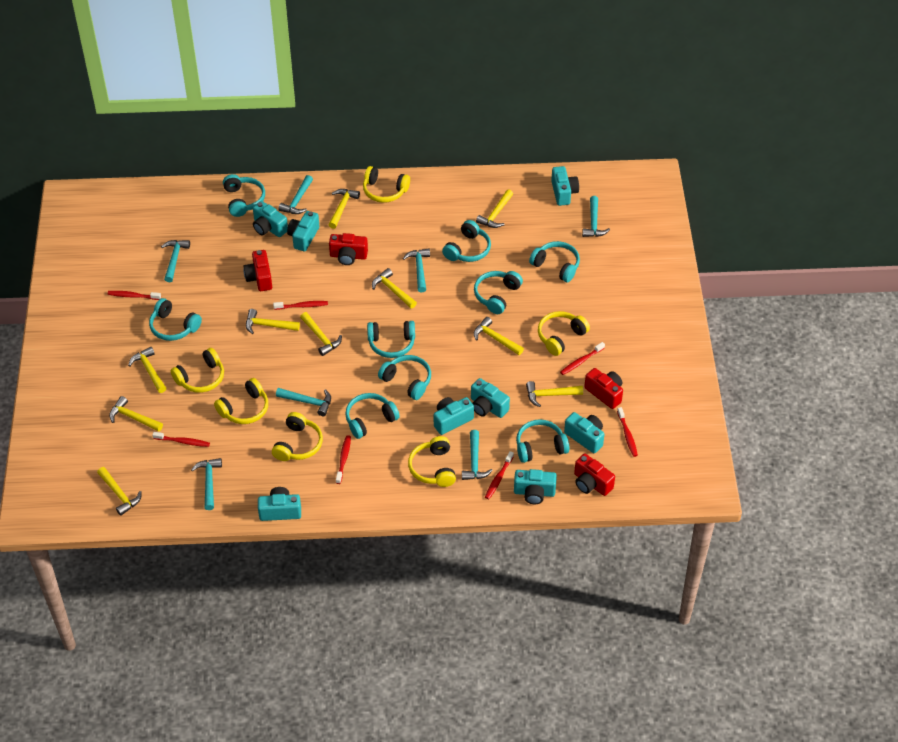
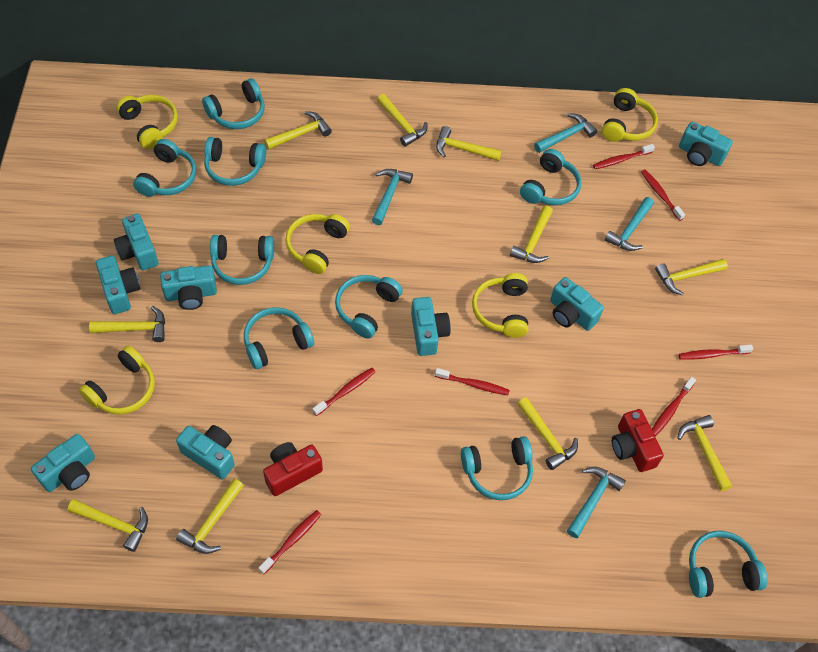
red camera: 4 -> 2
turquoise hammer: 7 -> 4
yellow headphones: 6 -> 5

